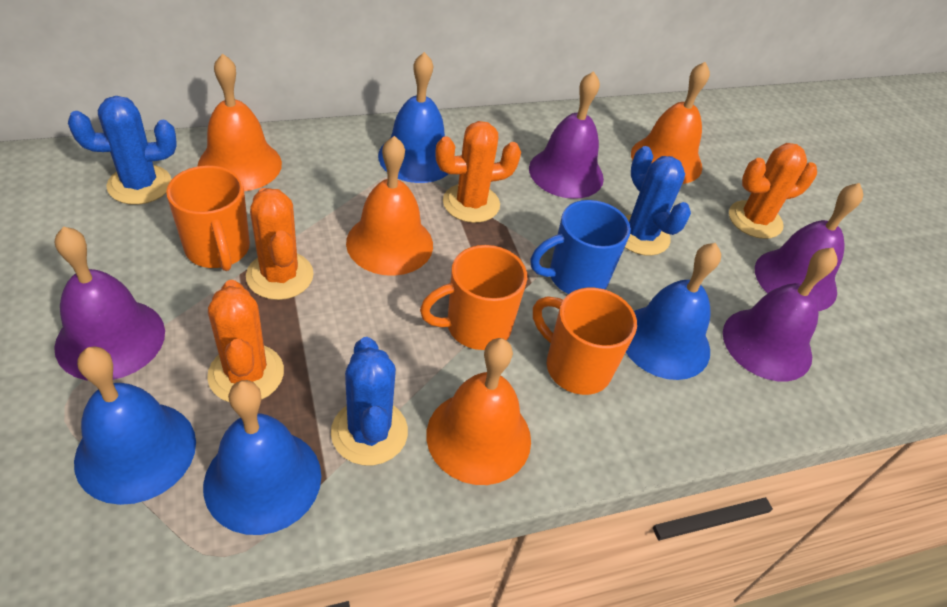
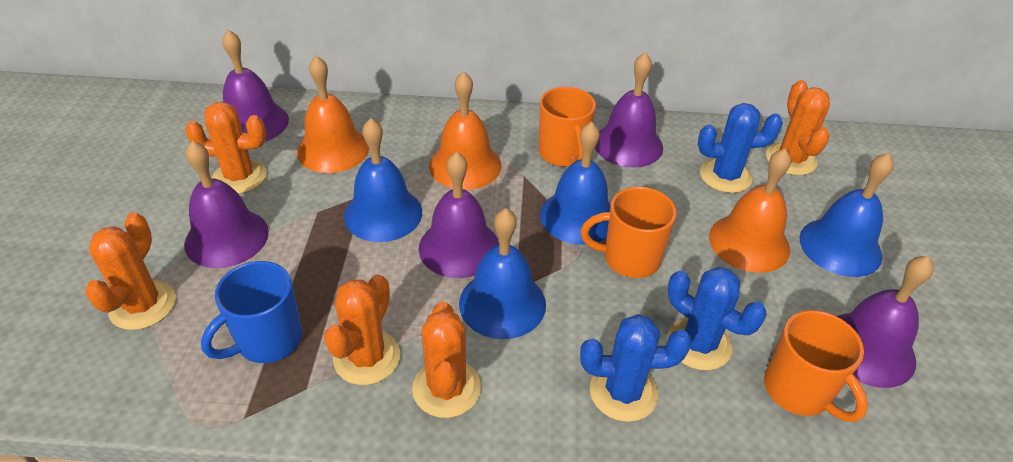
orange bell: 4 -> 3
orange cactus: 4 -> 5
purple bell: 4 -> 5

